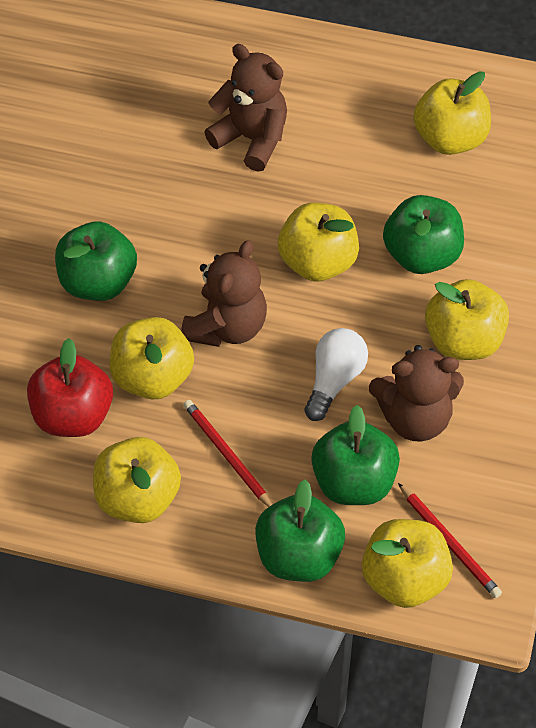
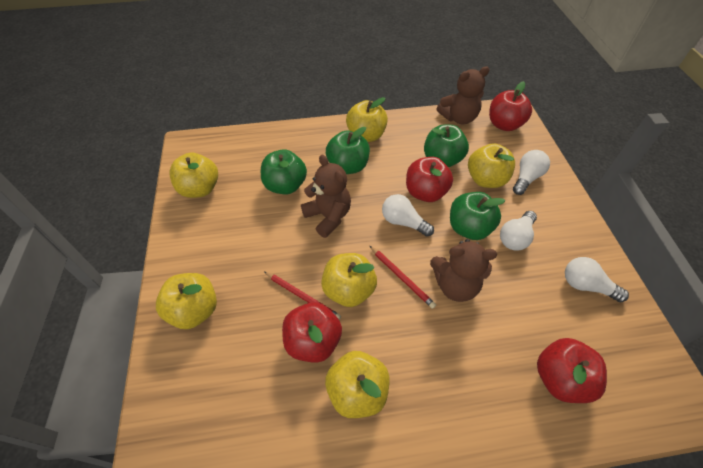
red apple: 1 -> 4
white light bulb: 1 -> 4

